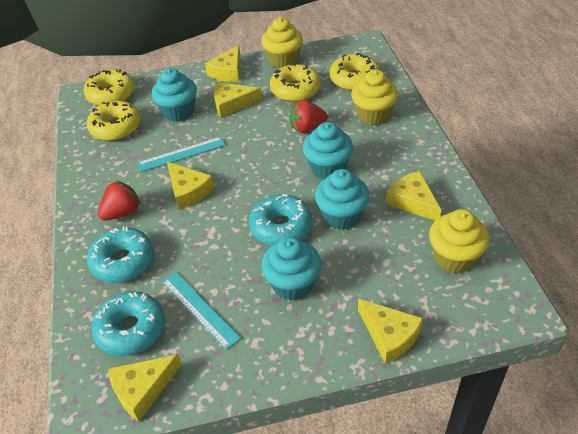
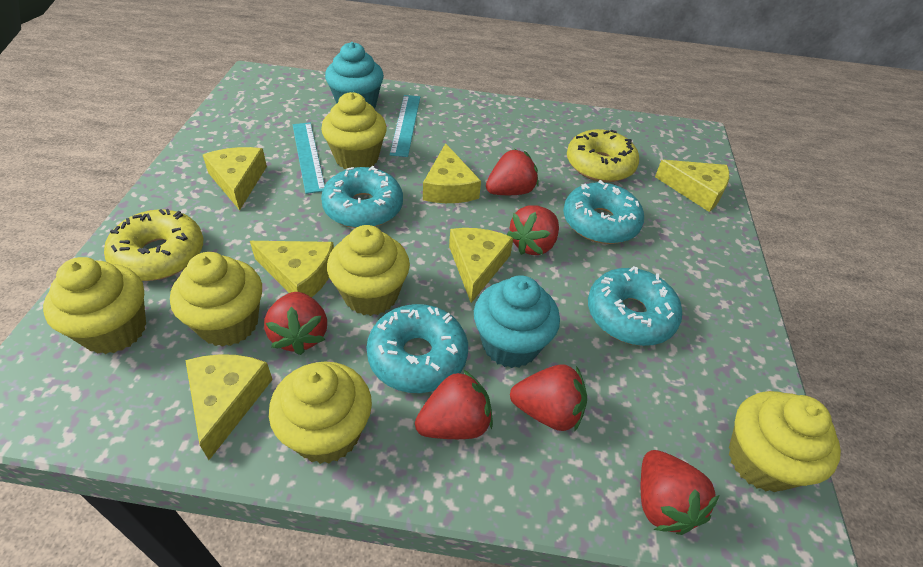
red strawberry: 2 -> 6
turquoise cupcake: 4 -> 2
turquoise donut: 3 -> 4
yellow cupcake: 3 -> 6
yellow donut: 4 -> 2

